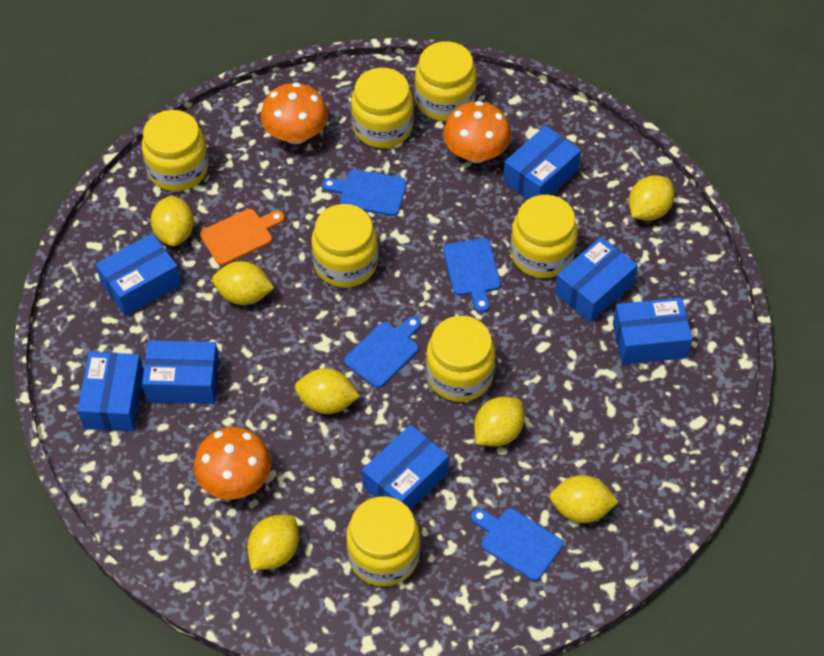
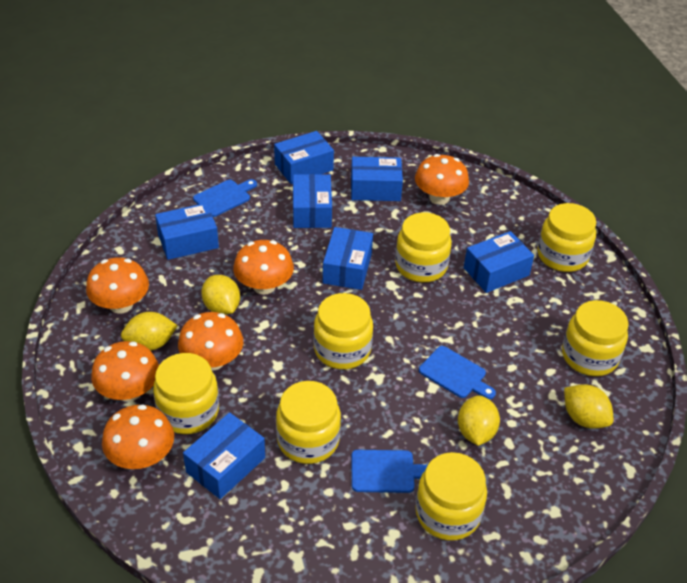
blue cutting board: 4 -> 3
orange cutting board: 1 -> 0
orange mushroom: 3 -> 6
yellow lemon: 7 -> 4

